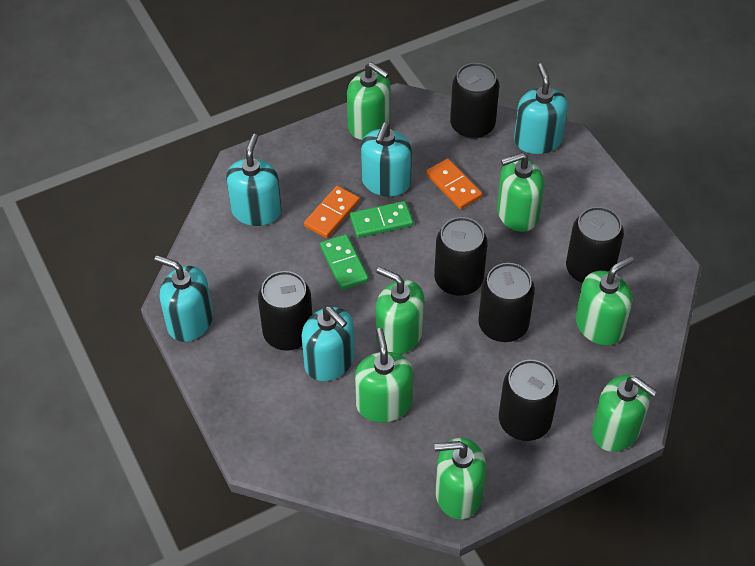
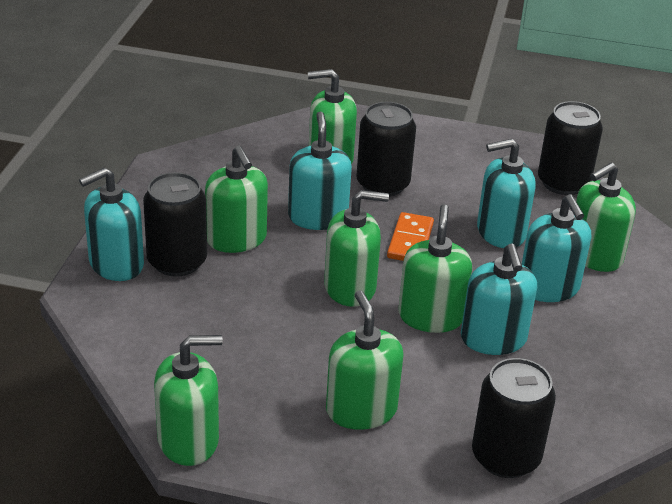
black can: 6 -> 4
green domino: 2 -> 0
orange domino: 2 -> 1

